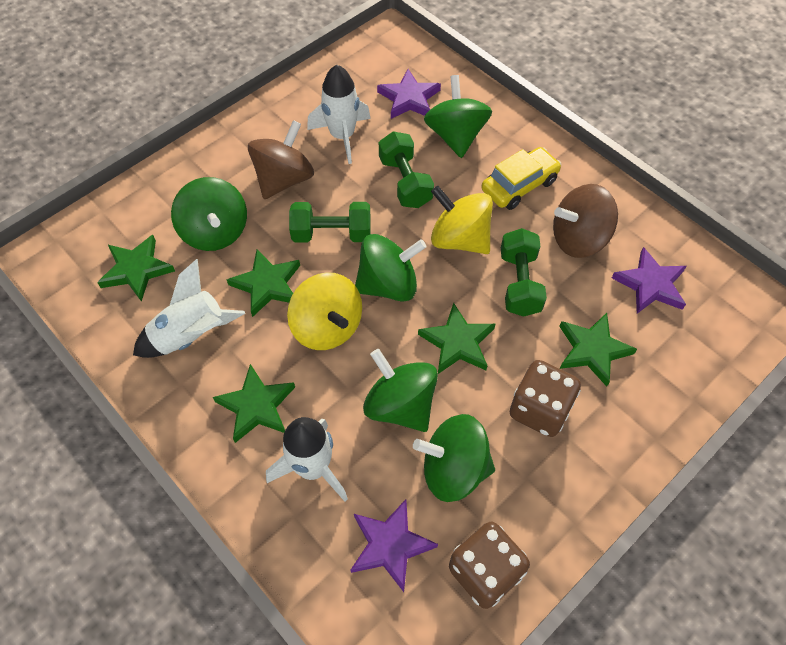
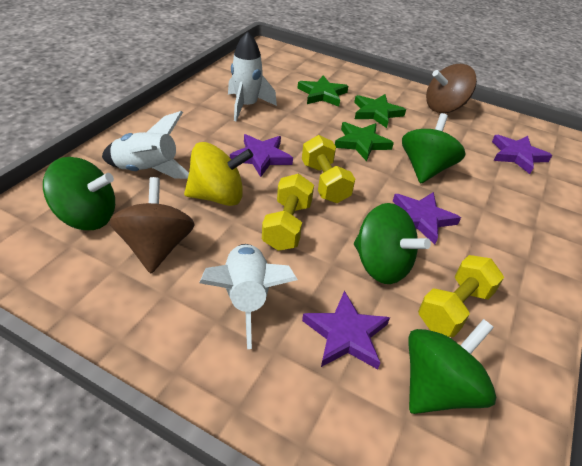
brown dice: 2 -> 0
green dumbbell: 3 -> 0
green spinning top: 5 -> 4
green star: 5 -> 3
purple star: 3 -> 4
yellow car: 1 -> 0
yellow dumbbell: 0 -> 3
yellow spinning top: 2 -> 1

